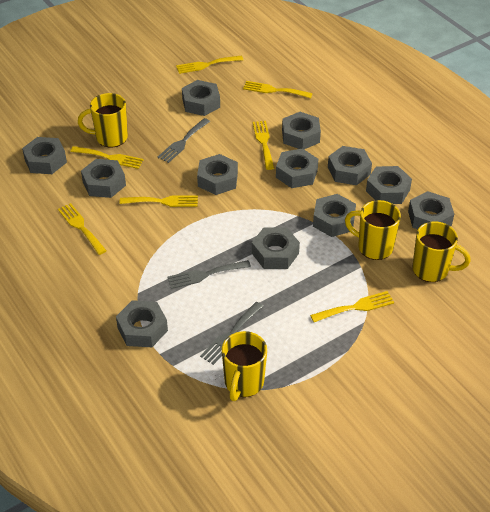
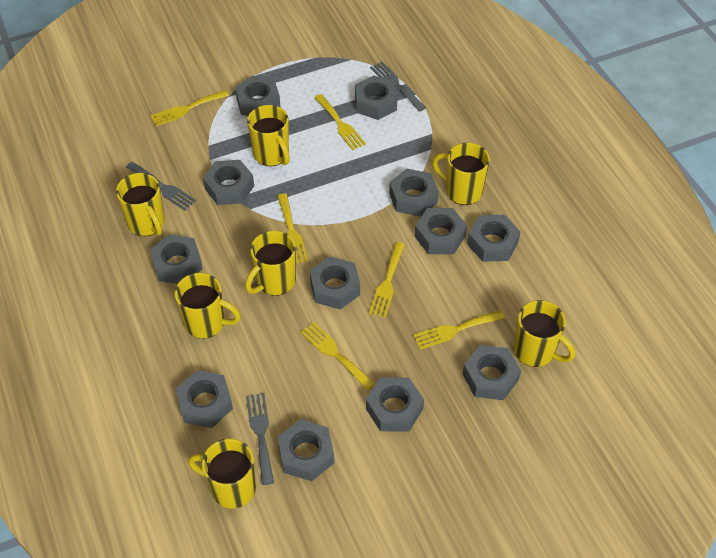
yellow fork: 7 -> 6
yellow mug: 4 -> 7

